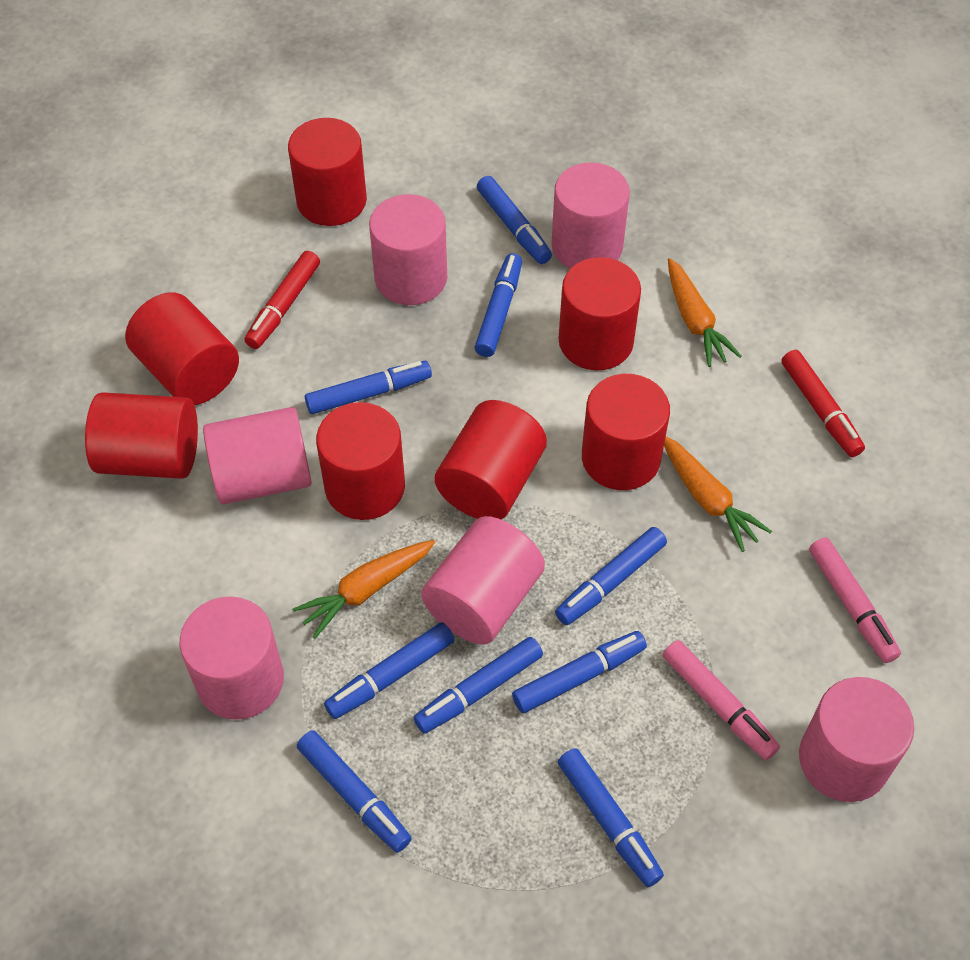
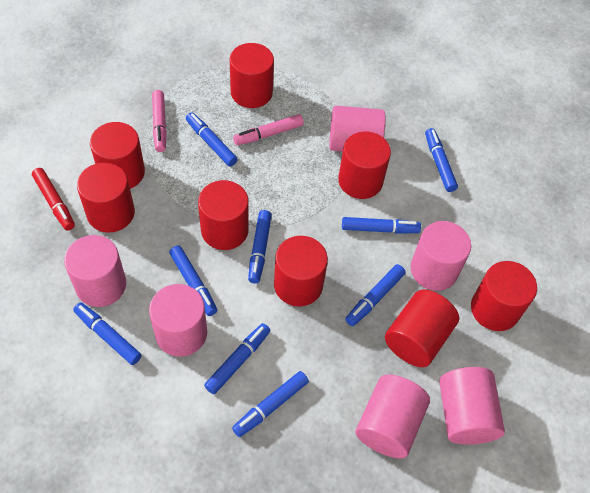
orange carrot: 3 -> 0
red cylinder: 7 -> 8
red marker: 2 -> 1

